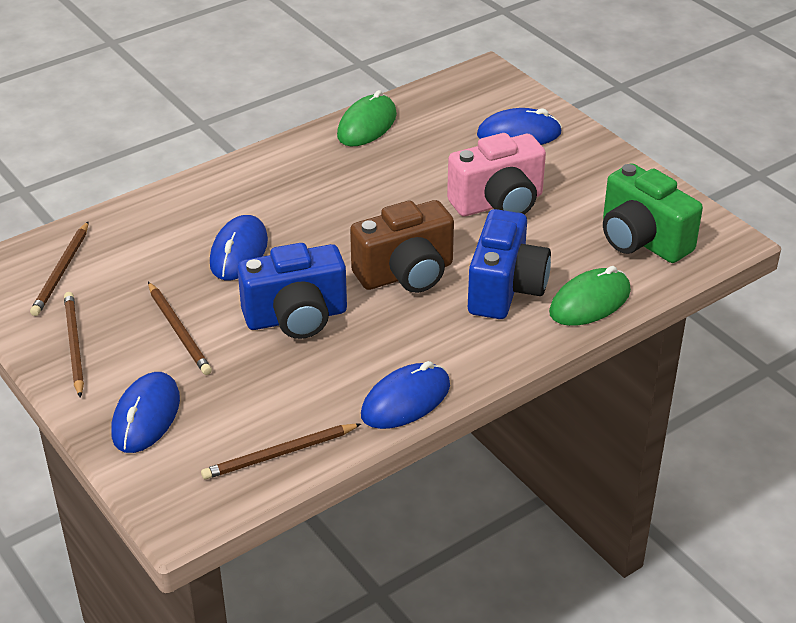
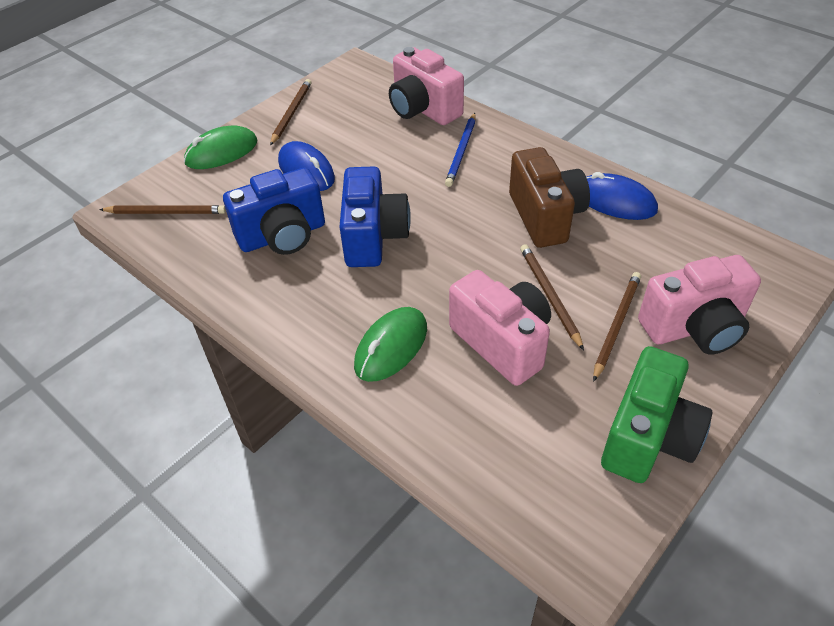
blue mouse: 4 -> 2
blue pencil: 0 -> 1
pink camera: 1 -> 3

